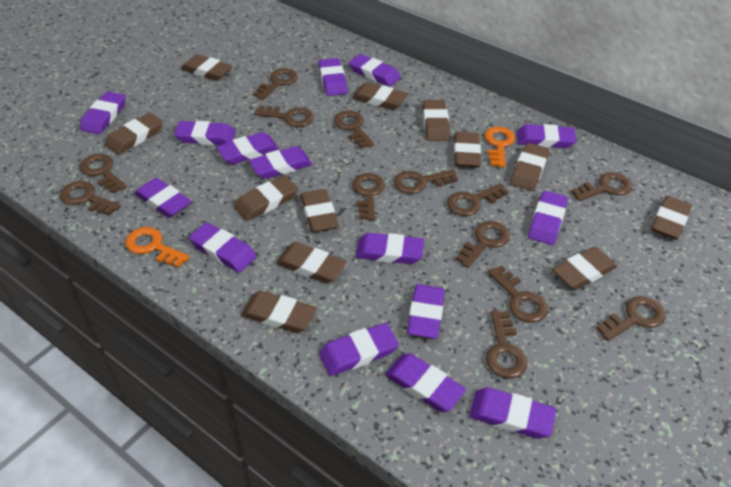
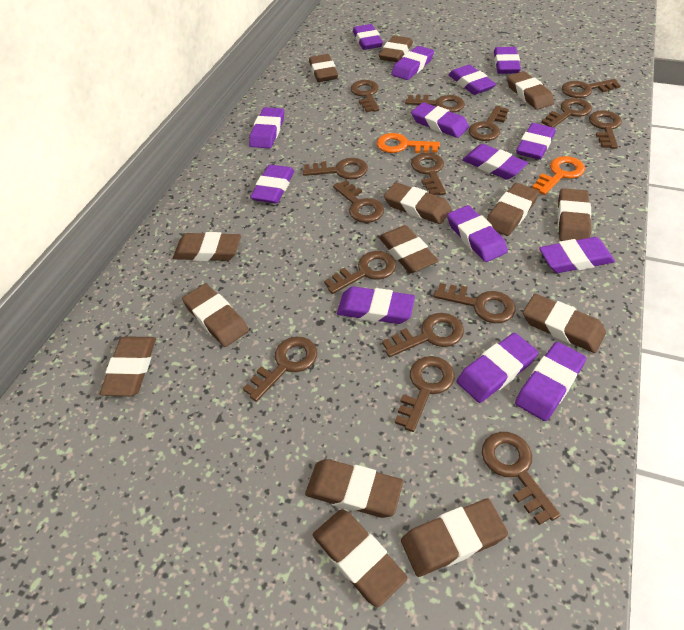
brown eraser: 12 -> 14
brown key: 13 -> 15
purple eraser: 15 -> 14

